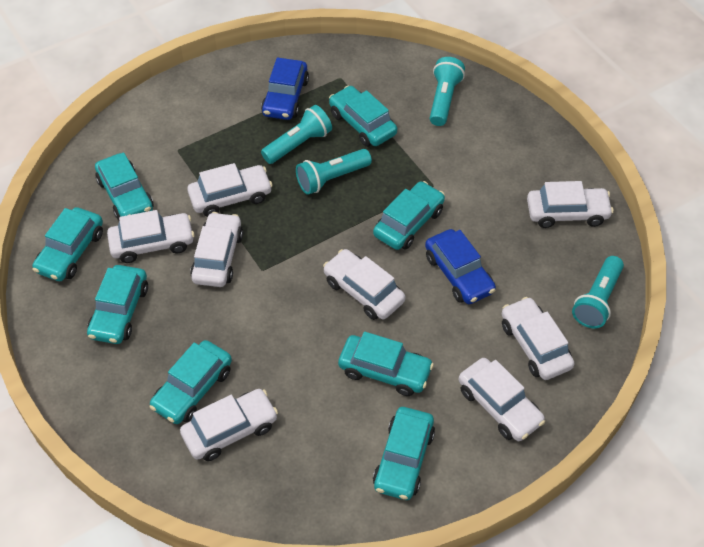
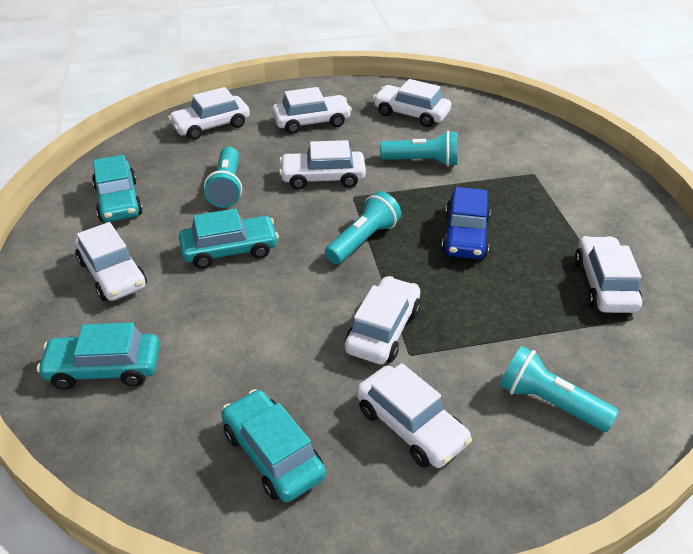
blue car: 2 -> 1
turquoise car: 8 -> 4

